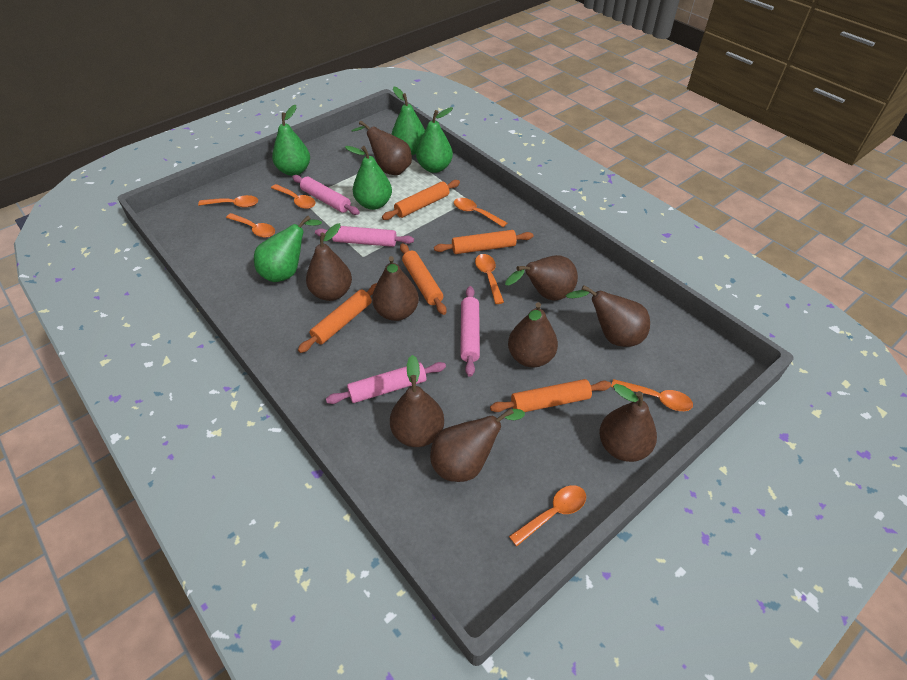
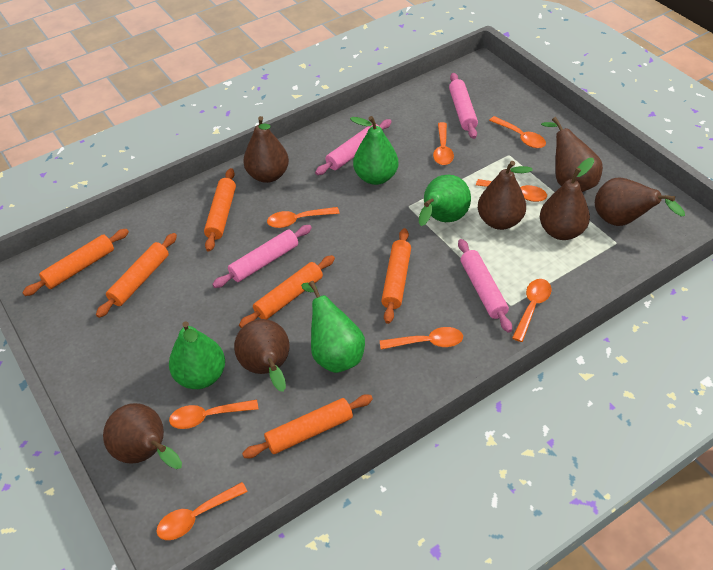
brown pear: 9 -> 7
green pear: 5 -> 4
orange rolling pin: 5 -> 6
orange spoon: 7 -> 8

